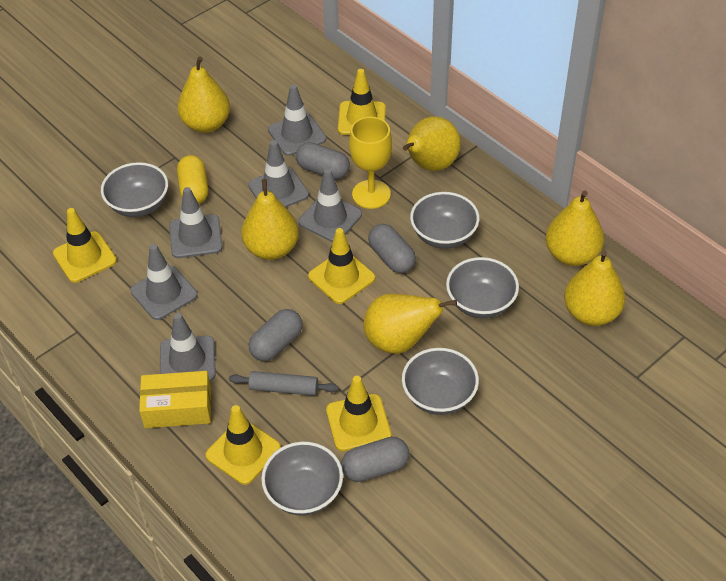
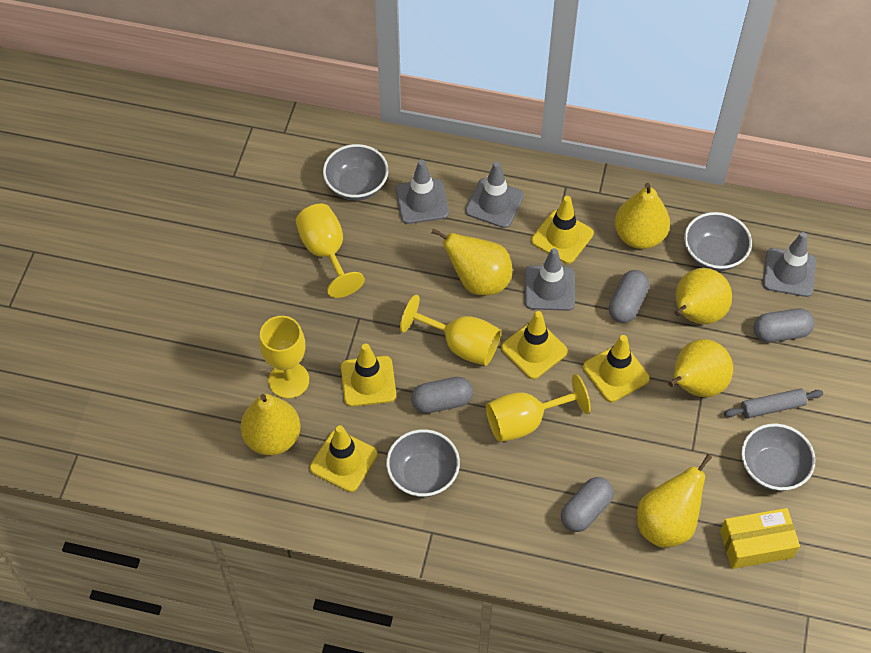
grey bowl: 5 -> 4
grey traffic cone: 6 -> 4
yellow capsule: 1 -> 0
yellow goblet: 1 -> 4

